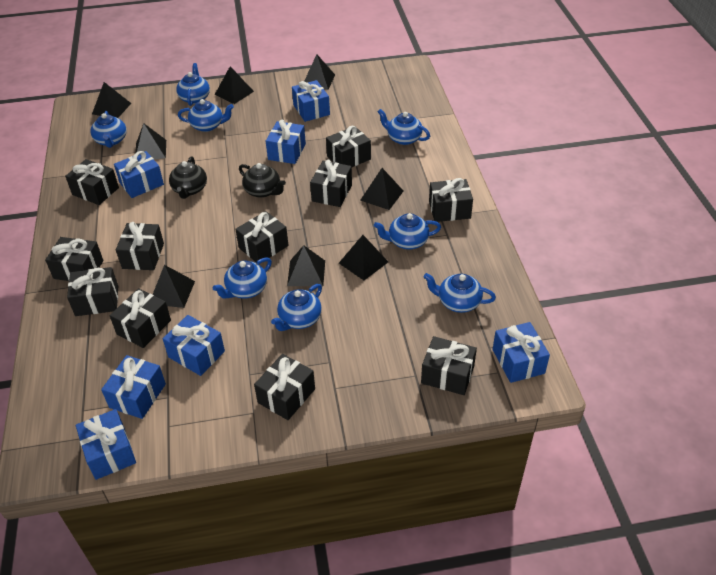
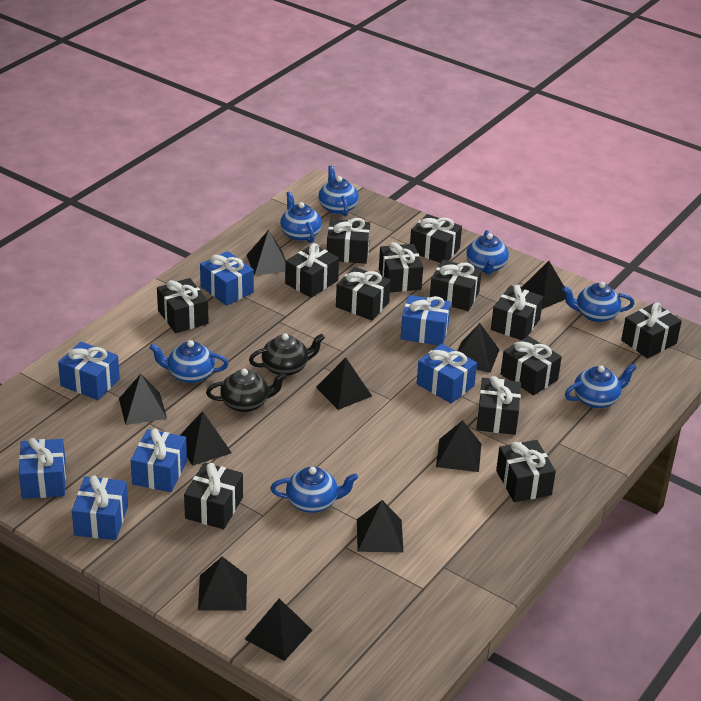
black gift: 11 -> 13
black pyramid: 8 -> 10
blue teapot: 8 -> 7

